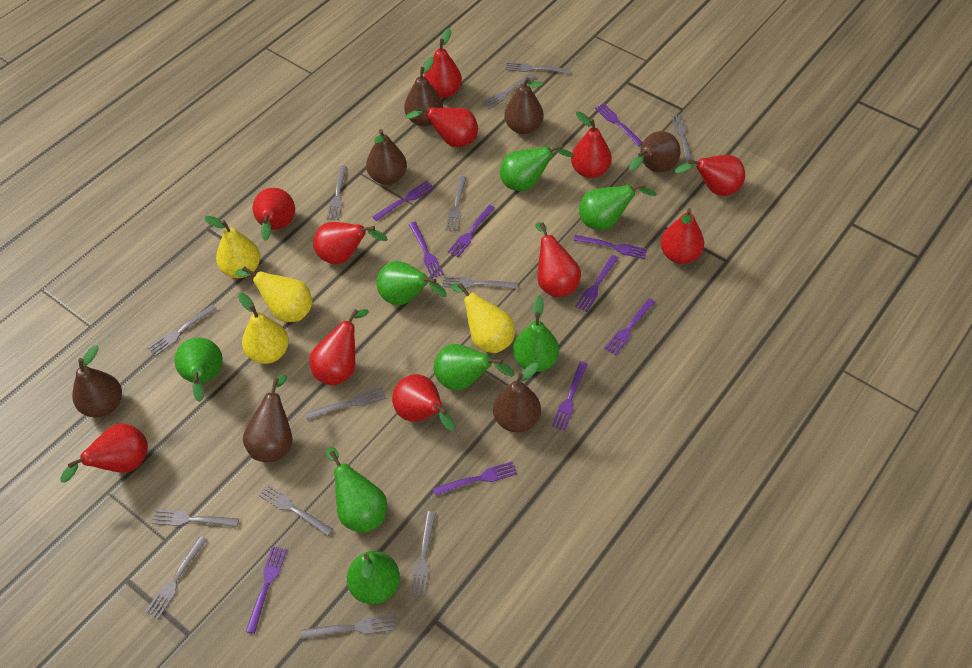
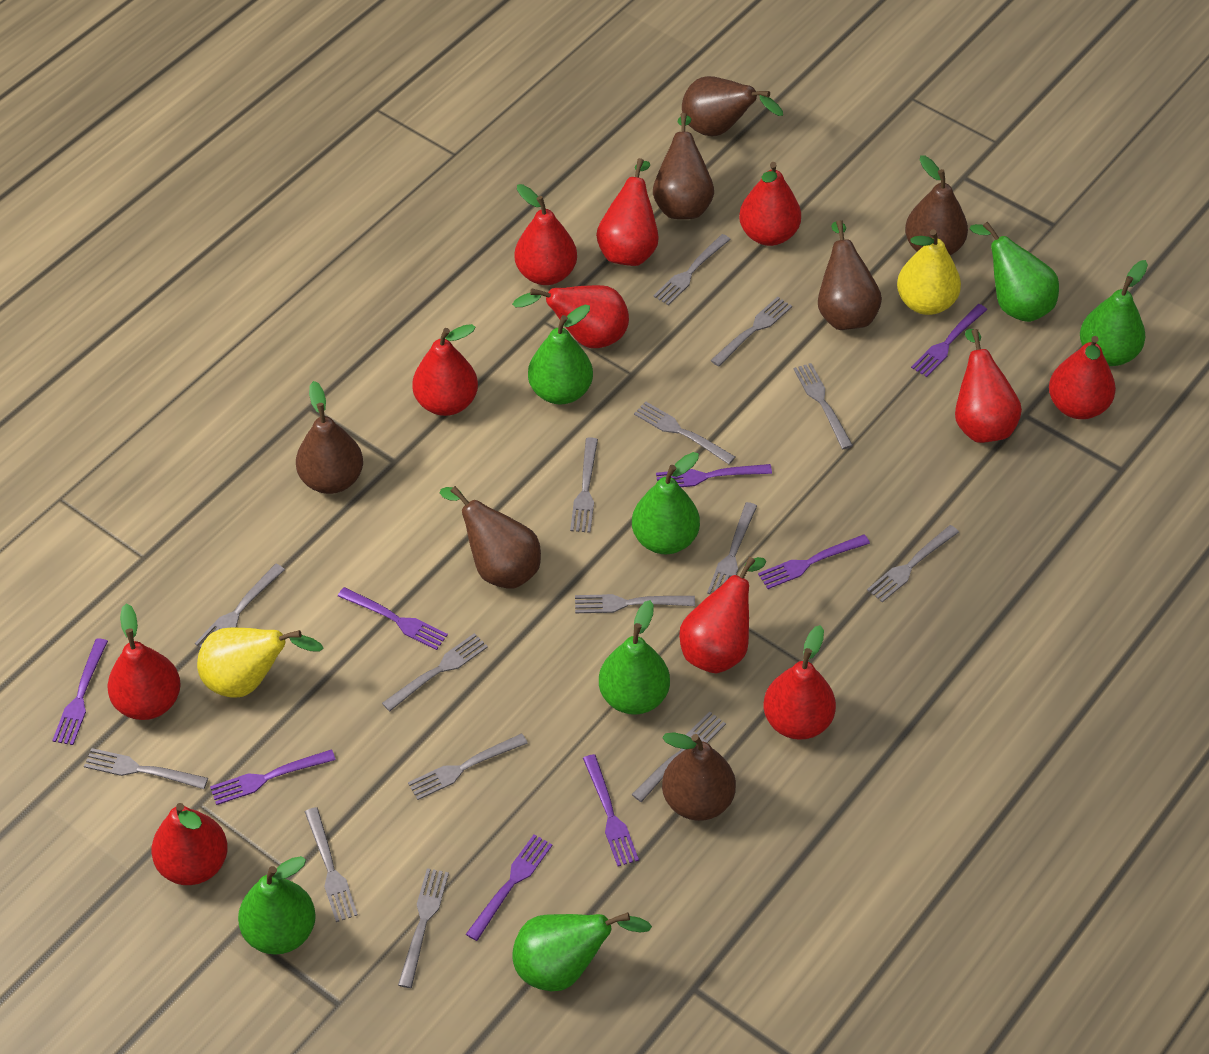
green pear: 8 -> 7
grey fork: 13 -> 15
purple fork: 10 -> 8
yellow pear: 4 -> 2

